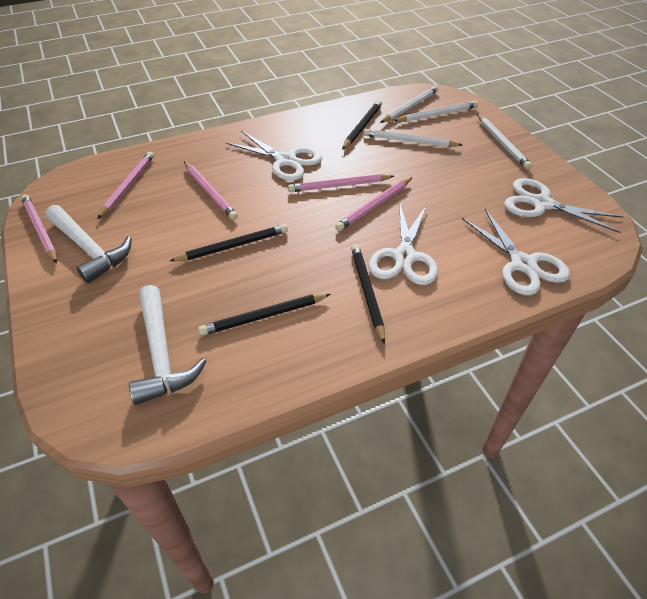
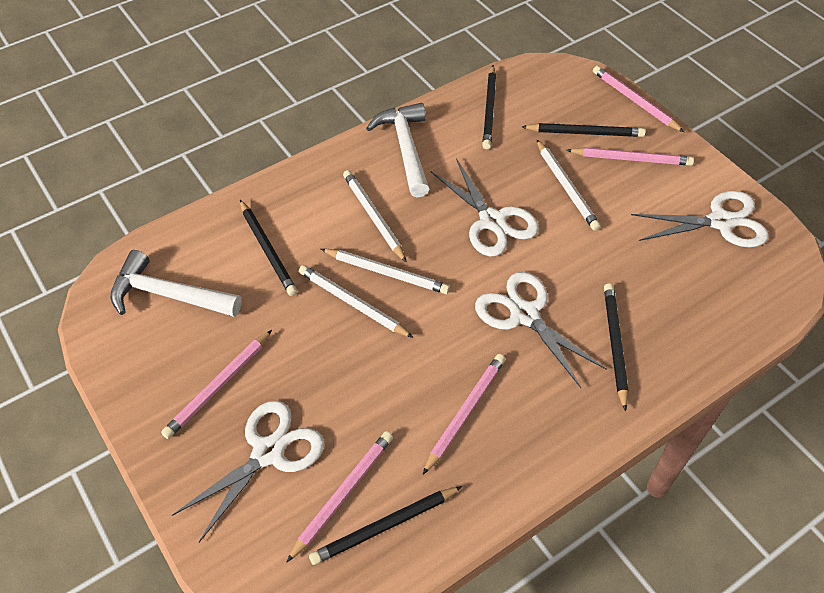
black pencil: 4 -> 5

